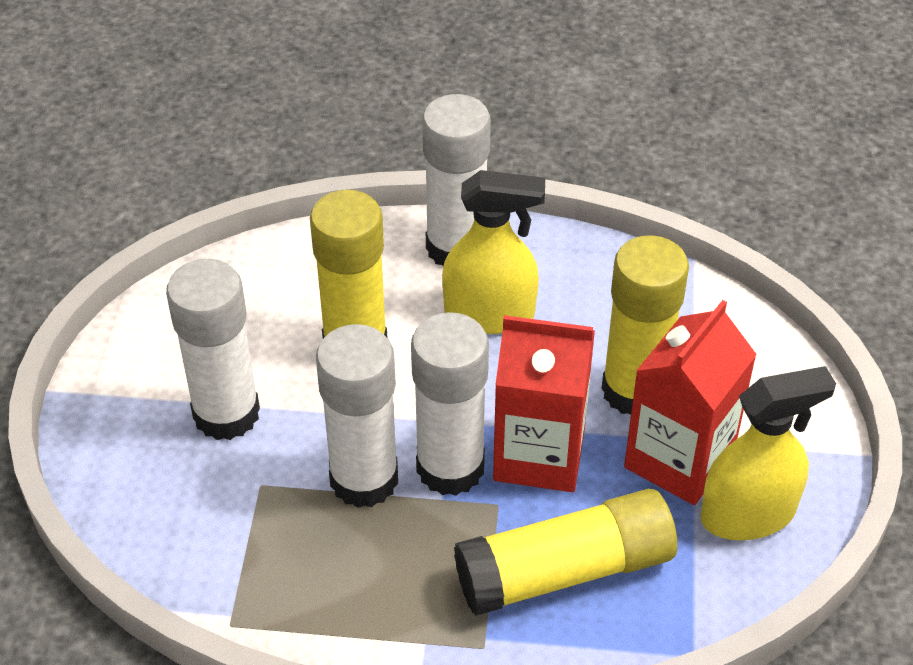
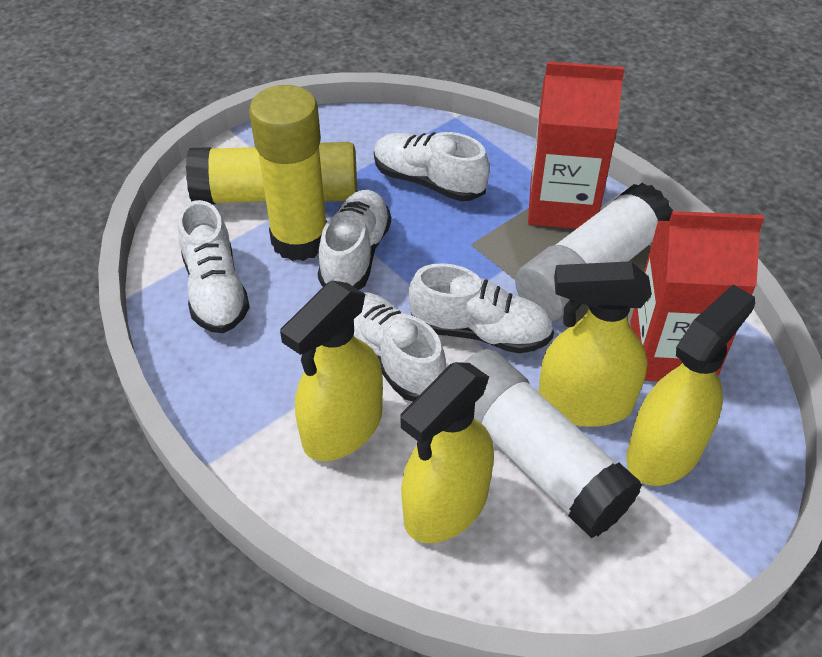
white glue stick: 4 -> 2
white shoe: 0 -> 5
yellow glue stick: 3 -> 2
yellow spray bottle: 2 -> 4

